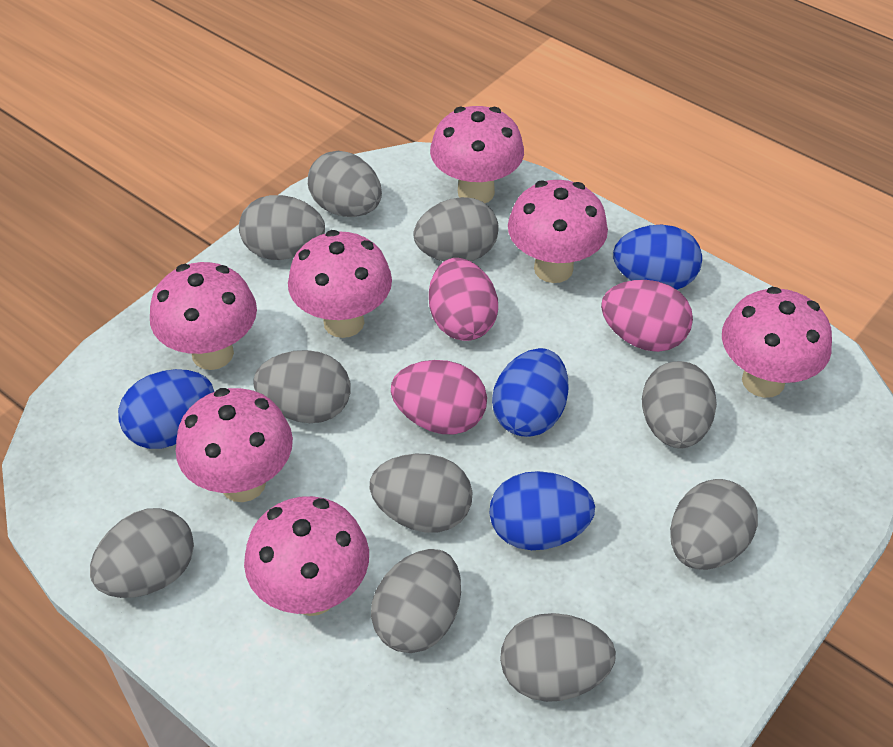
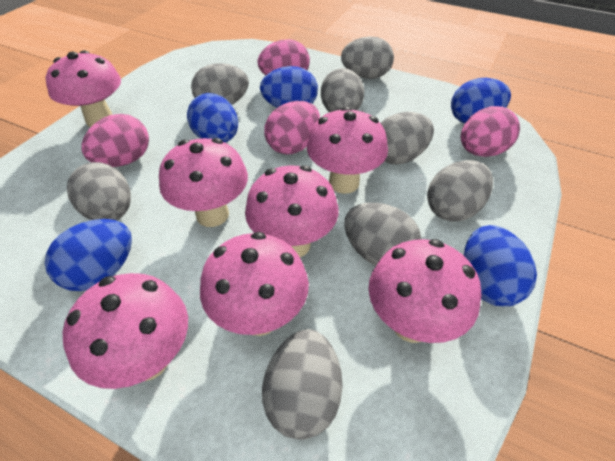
blue egg: 4 -> 5
grey egg: 10 -> 8
pink egg: 3 -> 4

